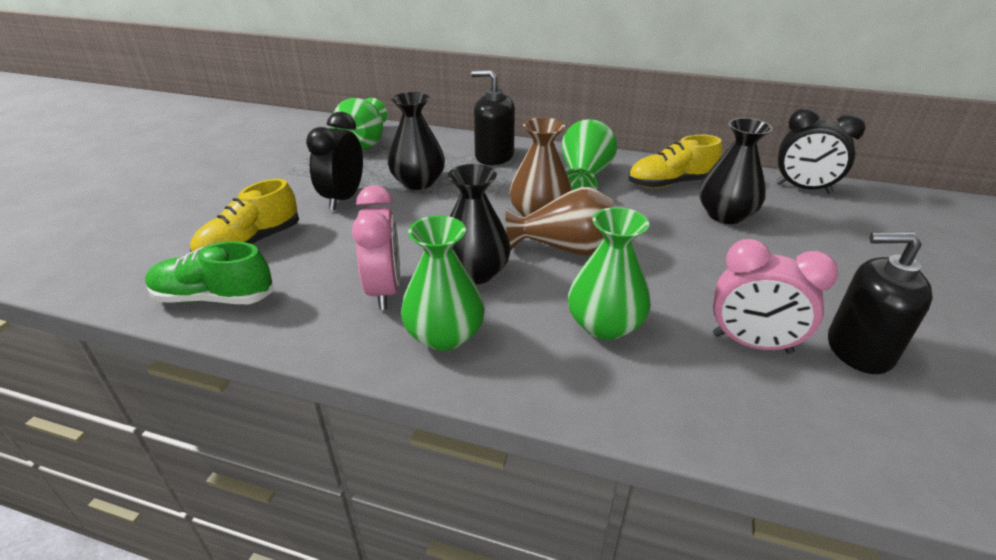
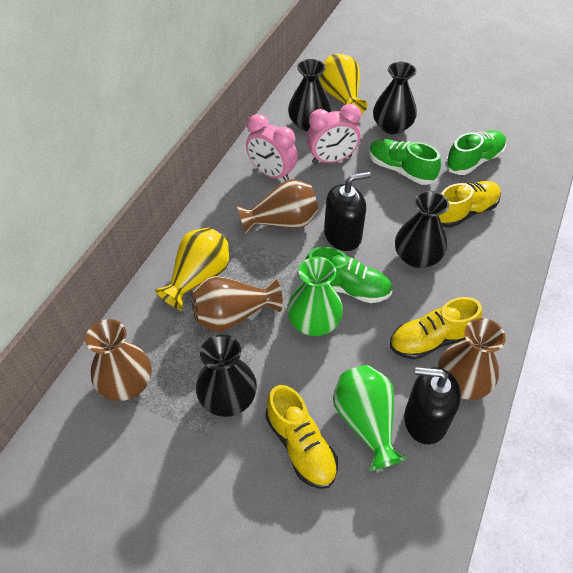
black clock: 2 -> 0
black vase: 3 -> 4
brown vase: 2 -> 4
green shoe: 1 -> 3
green vase: 4 -> 2
yellow shoe: 2 -> 3
yellow vase: 0 -> 2

